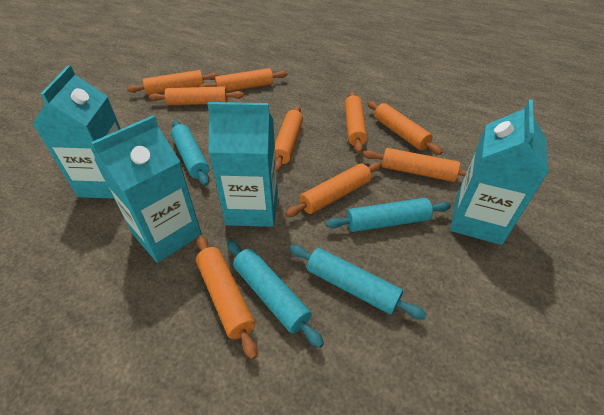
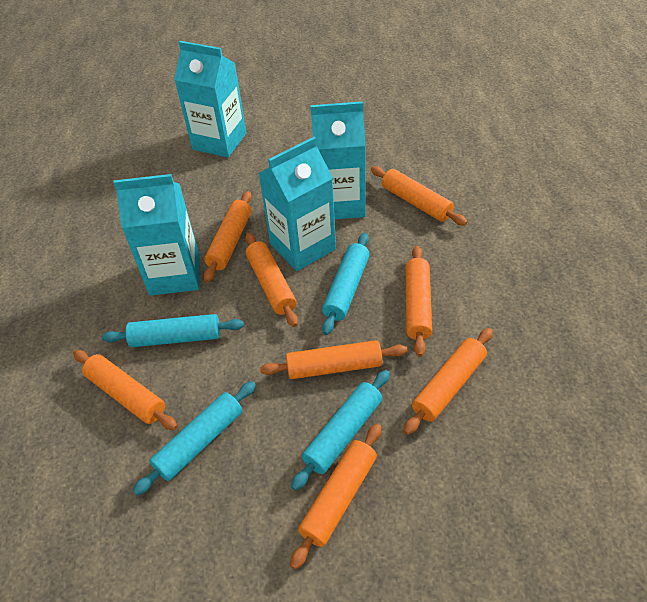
orange rolling pin: 9 -> 8

